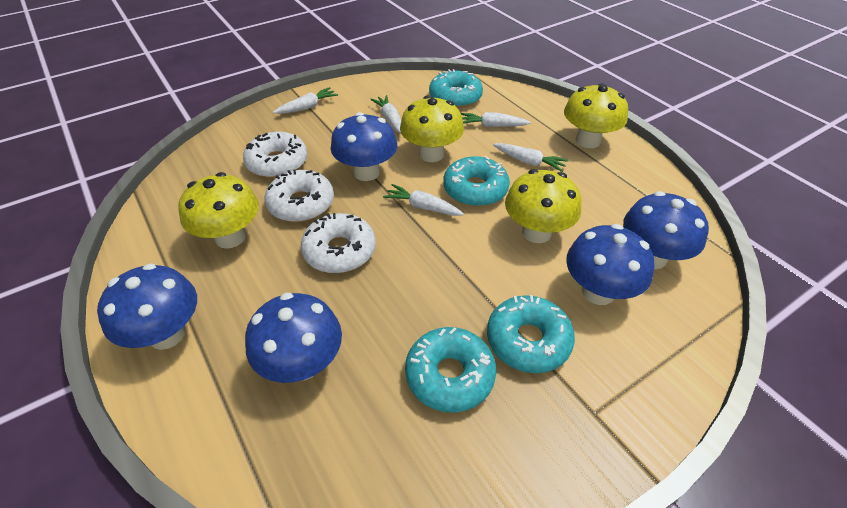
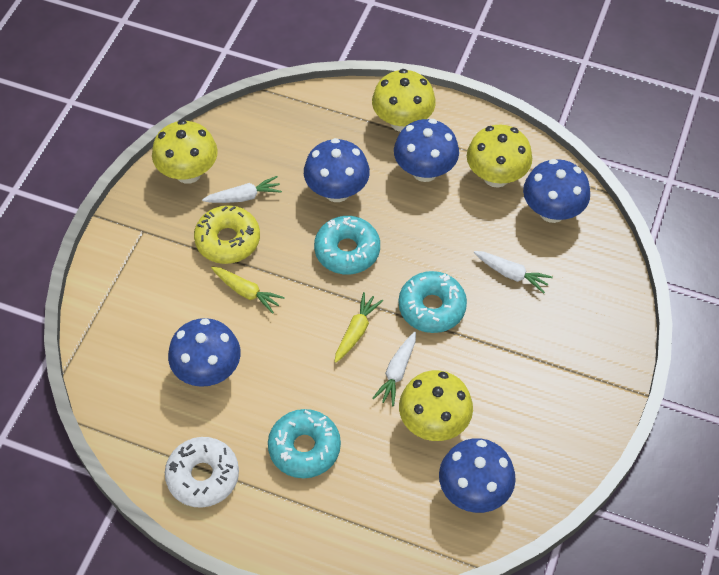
turquoise donut: 4 -> 3
white carrot: 5 -> 3
white donut: 3 -> 1
yellow carrot: 0 -> 2
yellow donut: 0 -> 1

